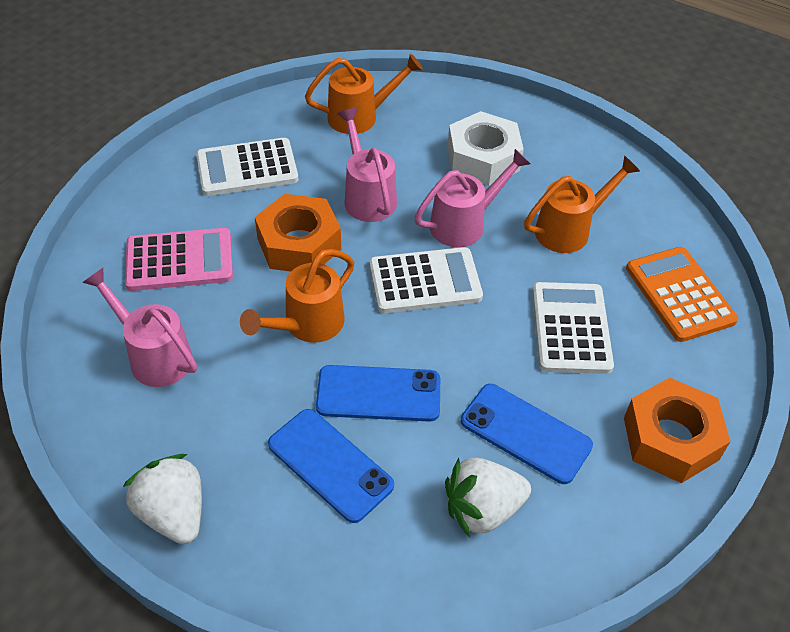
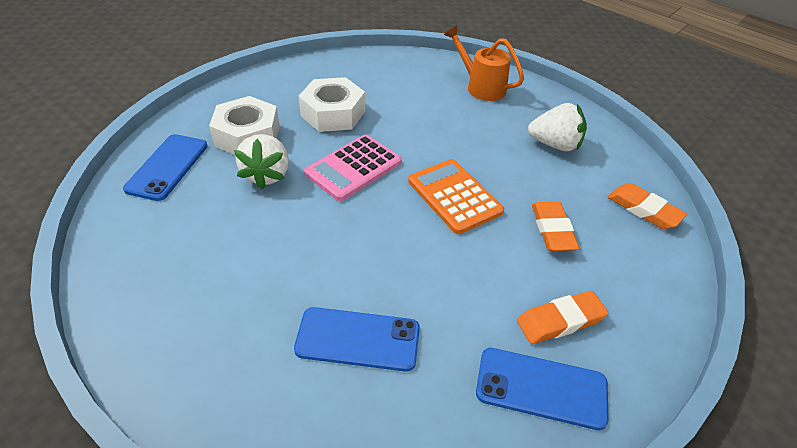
orange eraser: 0 -> 3
orange nut: 2 -> 0
orange watering can: 3 -> 1
pink watering can: 3 -> 0
white calculator: 3 -> 0
white nut: 1 -> 2

